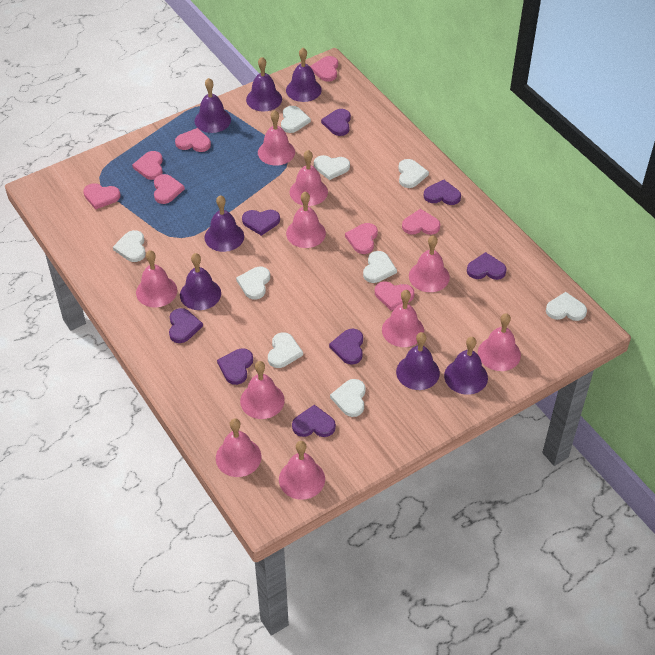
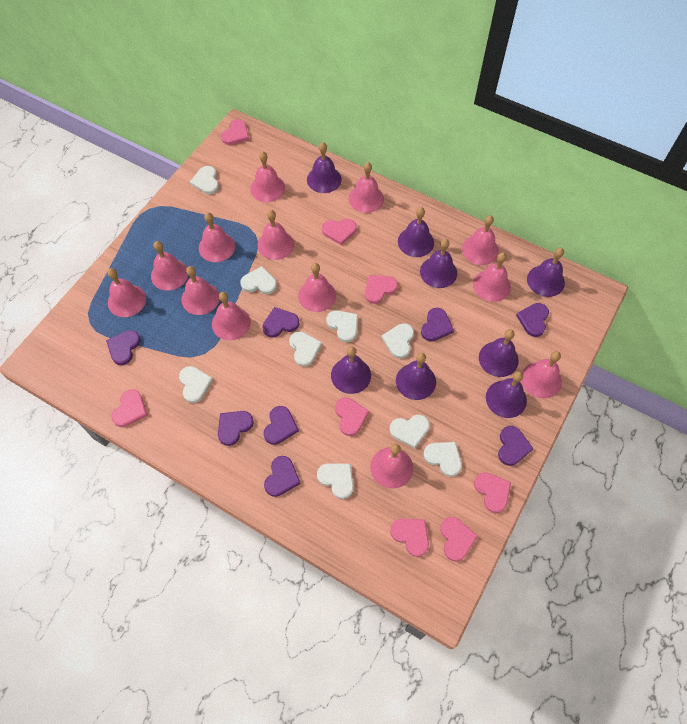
pink bell: 10 -> 13
purple bell: 7 -> 8

